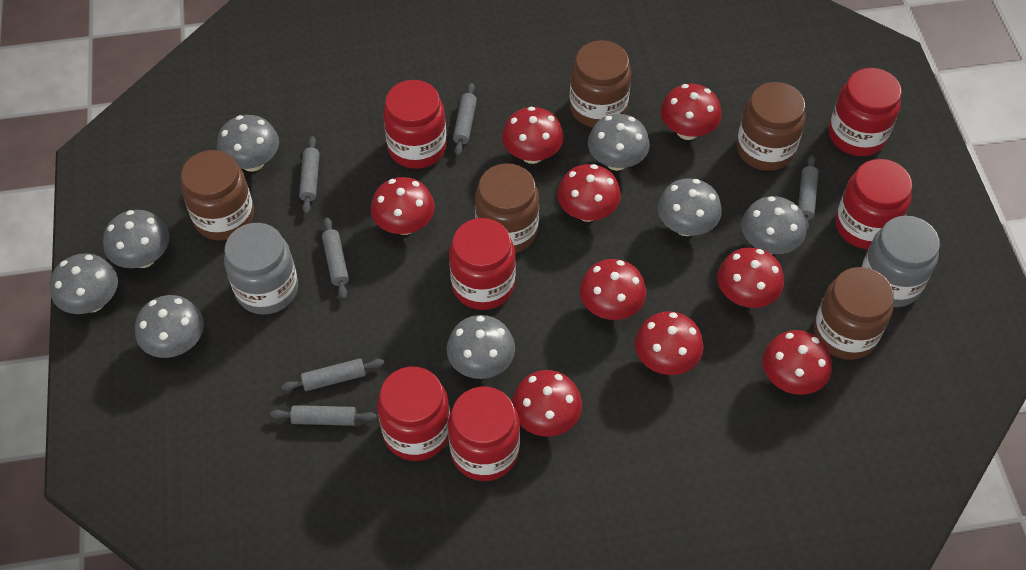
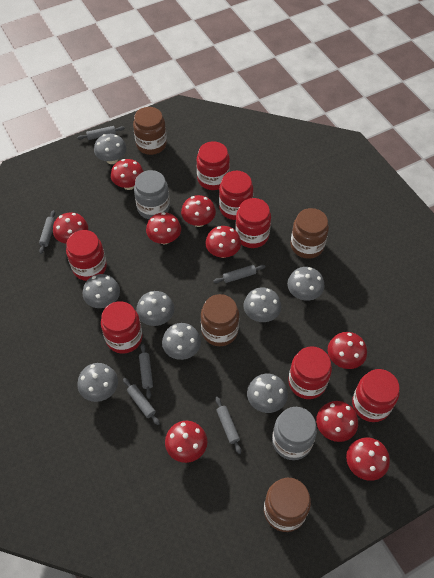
brown jar: 5 -> 4
red jar: 6 -> 7

